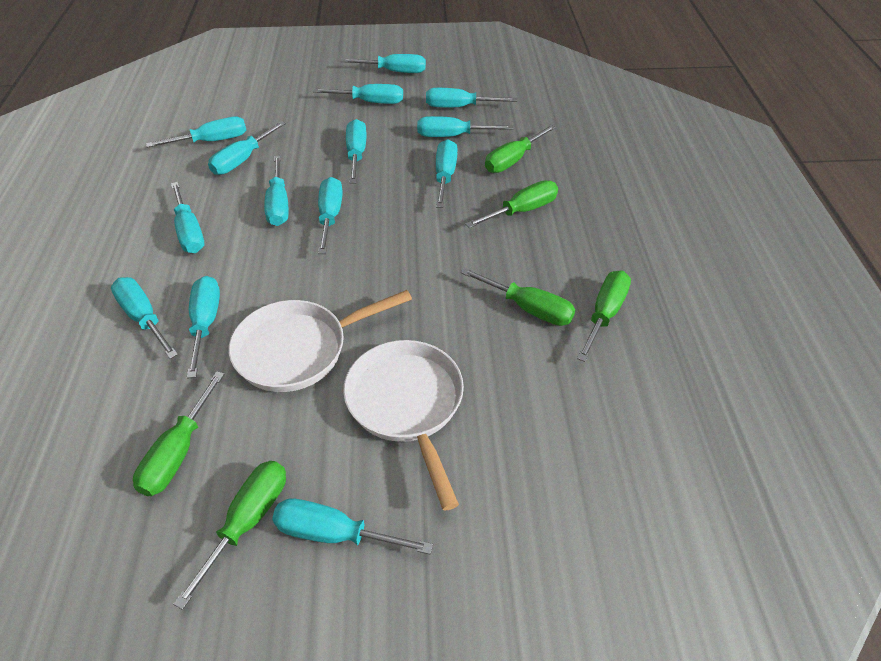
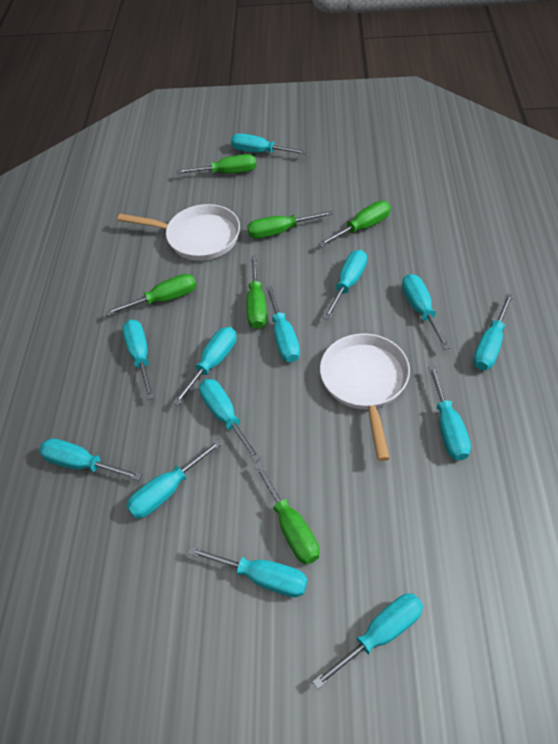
turquoise screwdriver: 14 -> 13

